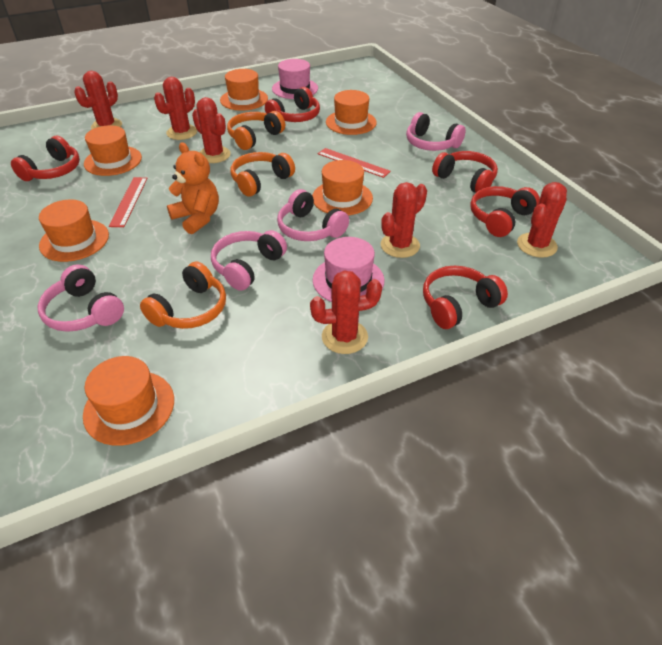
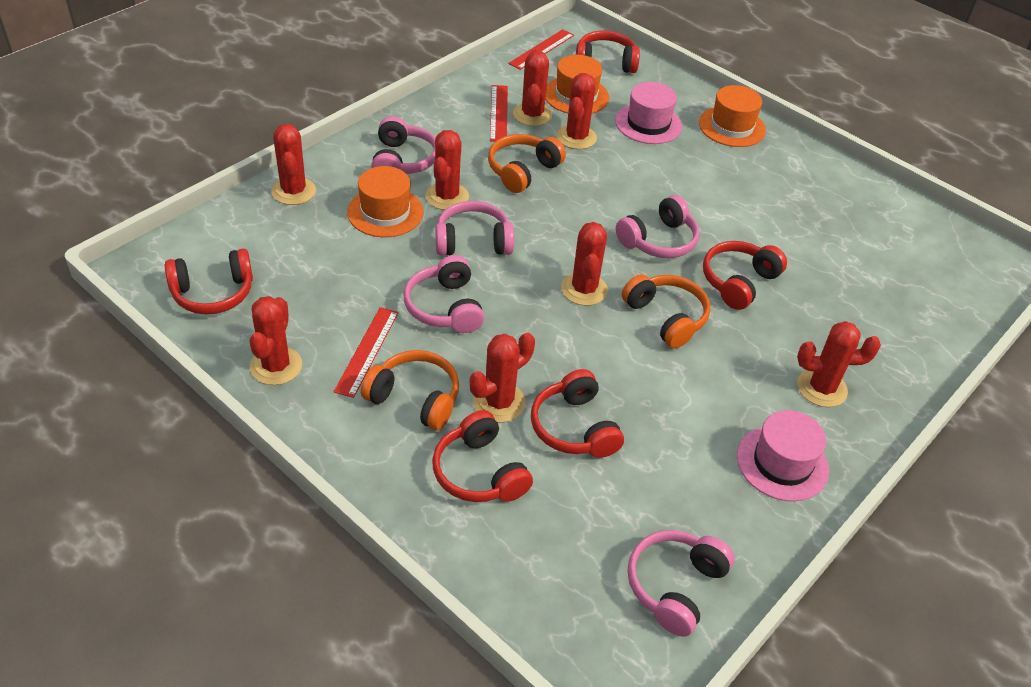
orange hat: 6 -> 3
orange teddy bear: 1 -> 0
pink headphones: 4 -> 5
red cactus: 6 -> 8
red ruler: 2 -> 3

